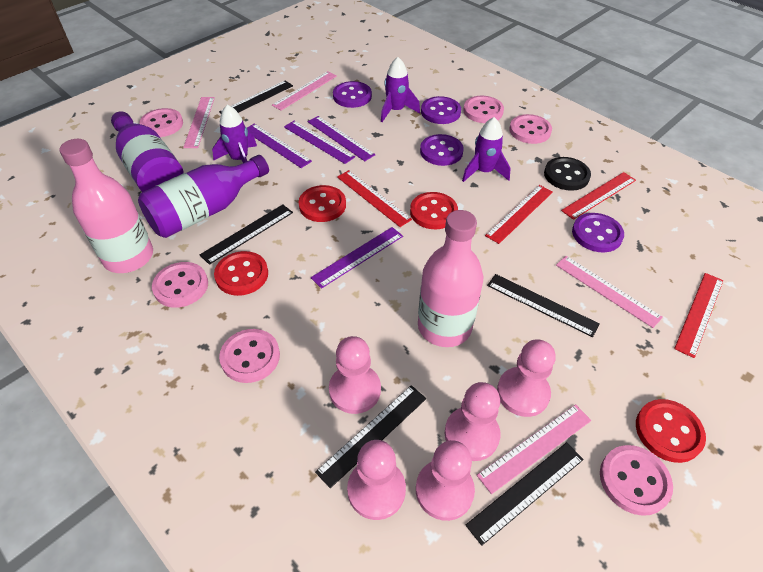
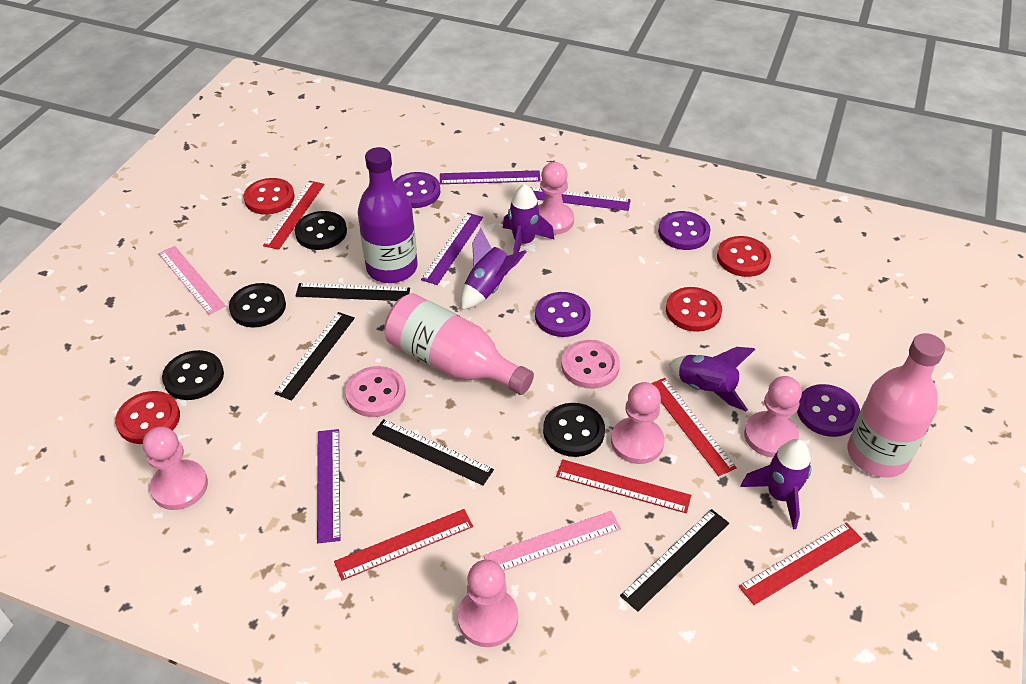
black button: 1 -> 4
black ruler: 5 -> 4
pink button: 6 -> 2
pink ruler: 4 -> 2
purple bottle: 2 -> 1
purple rocket: 3 -> 4
red ruler: 4 -> 5

